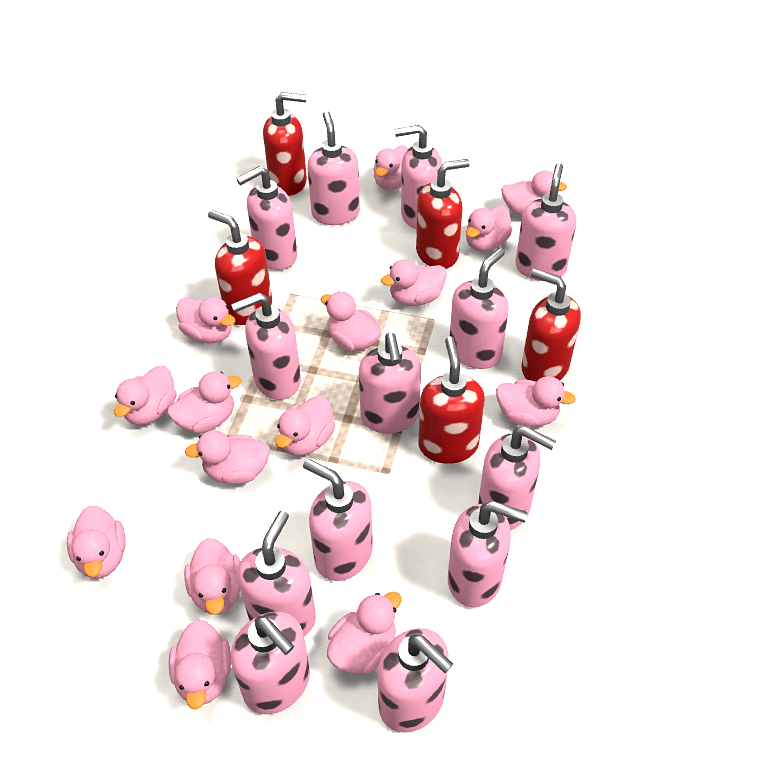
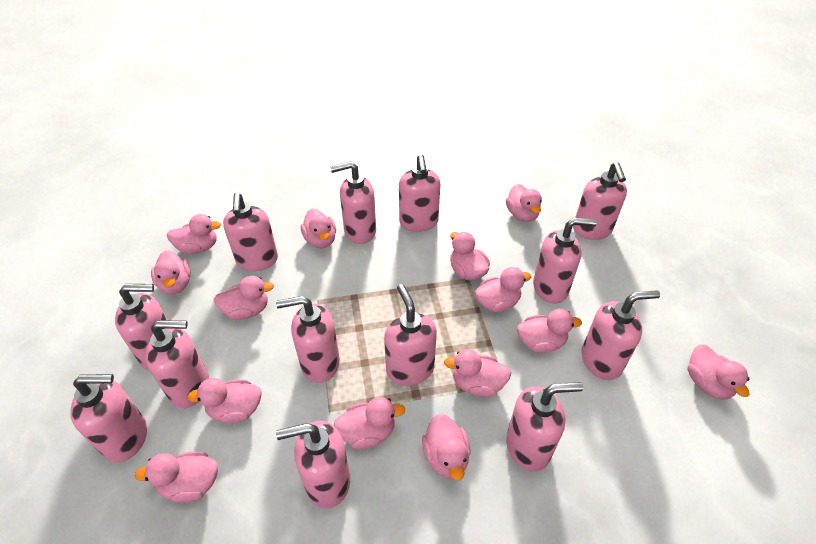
pink duck: 15 -> 14
red soap dispenser: 5 -> 0

